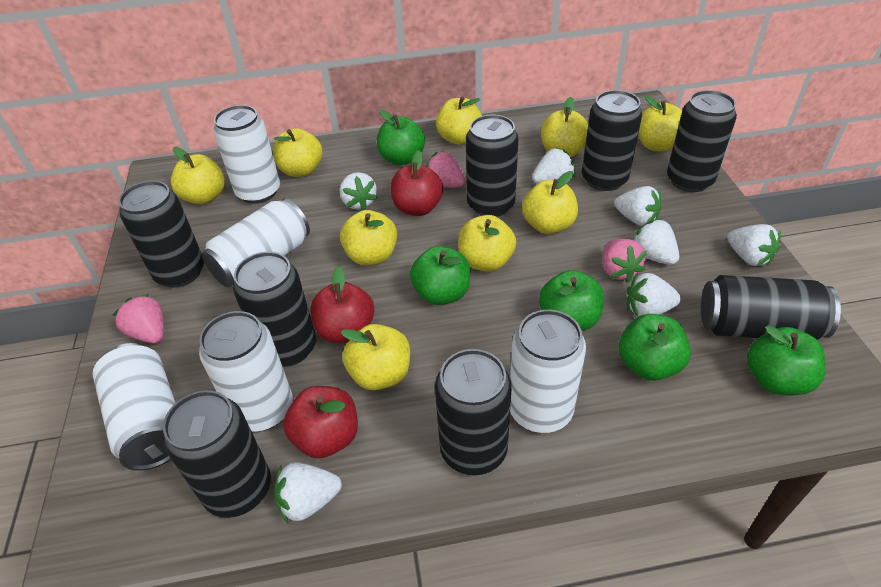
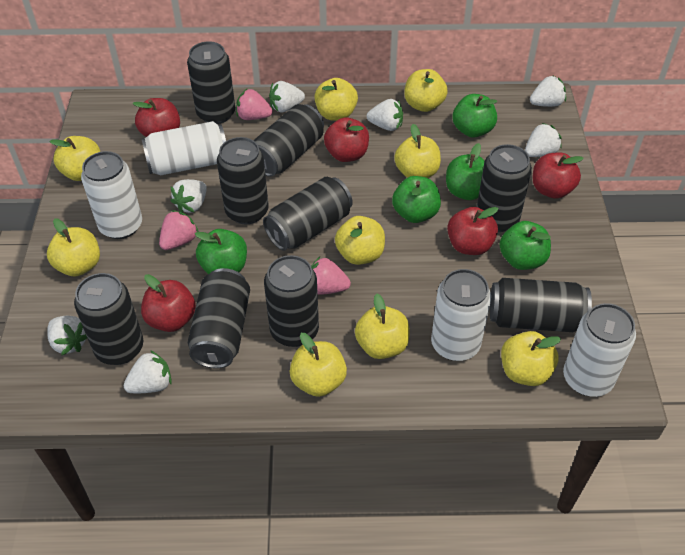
black can: 8 -> 9
red apple: 3 -> 5
white can: 5 -> 4

